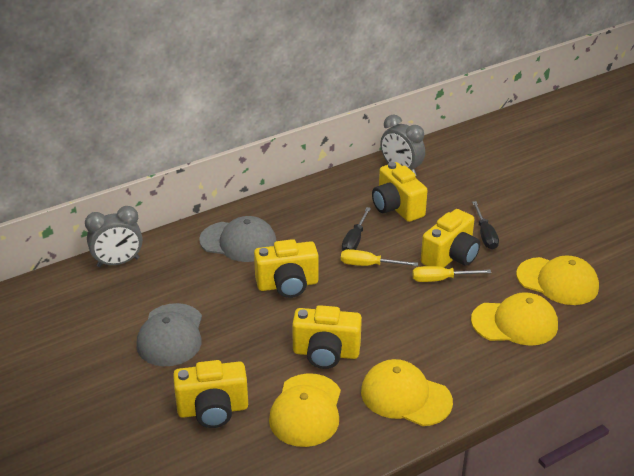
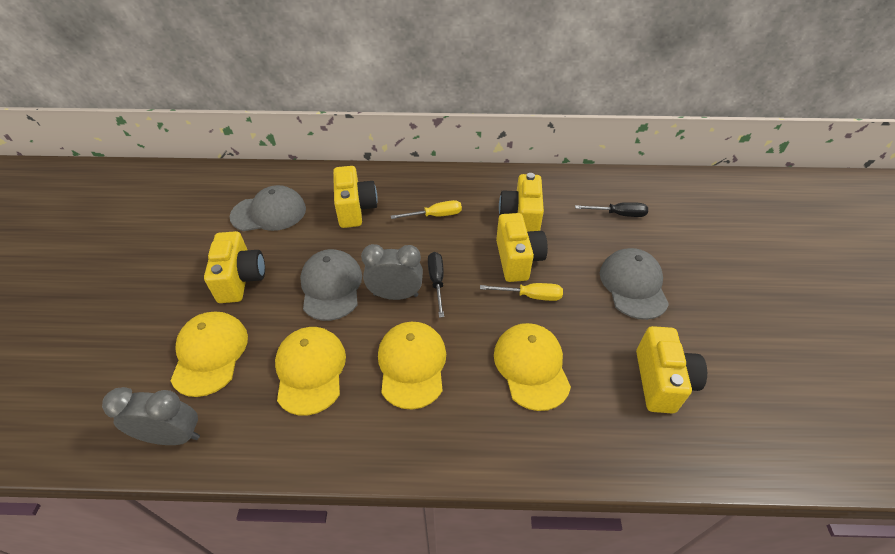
grey cap: 2 -> 3

